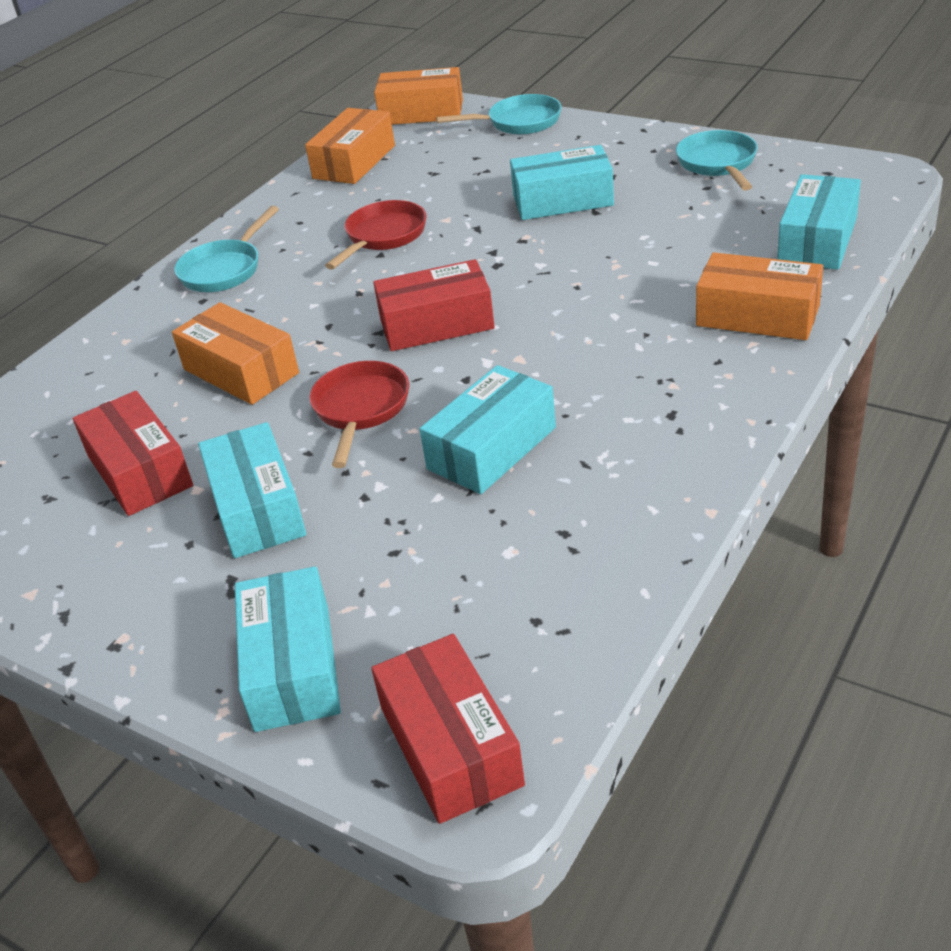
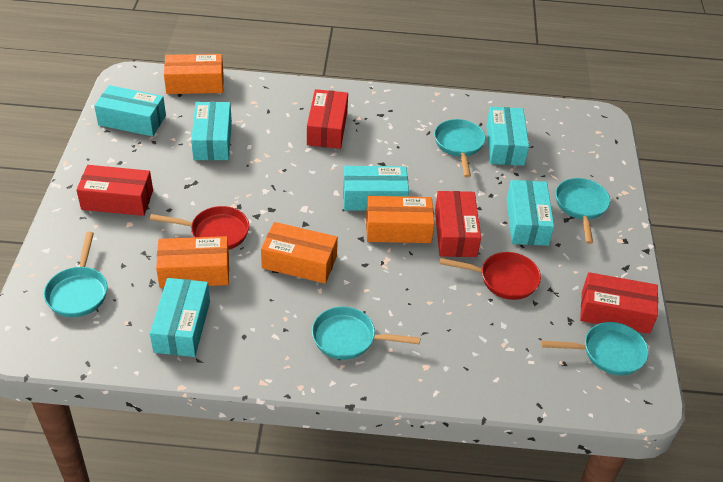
red box: 3 -> 4
turquoise box: 5 -> 6
turquoise pan: 3 -> 5

